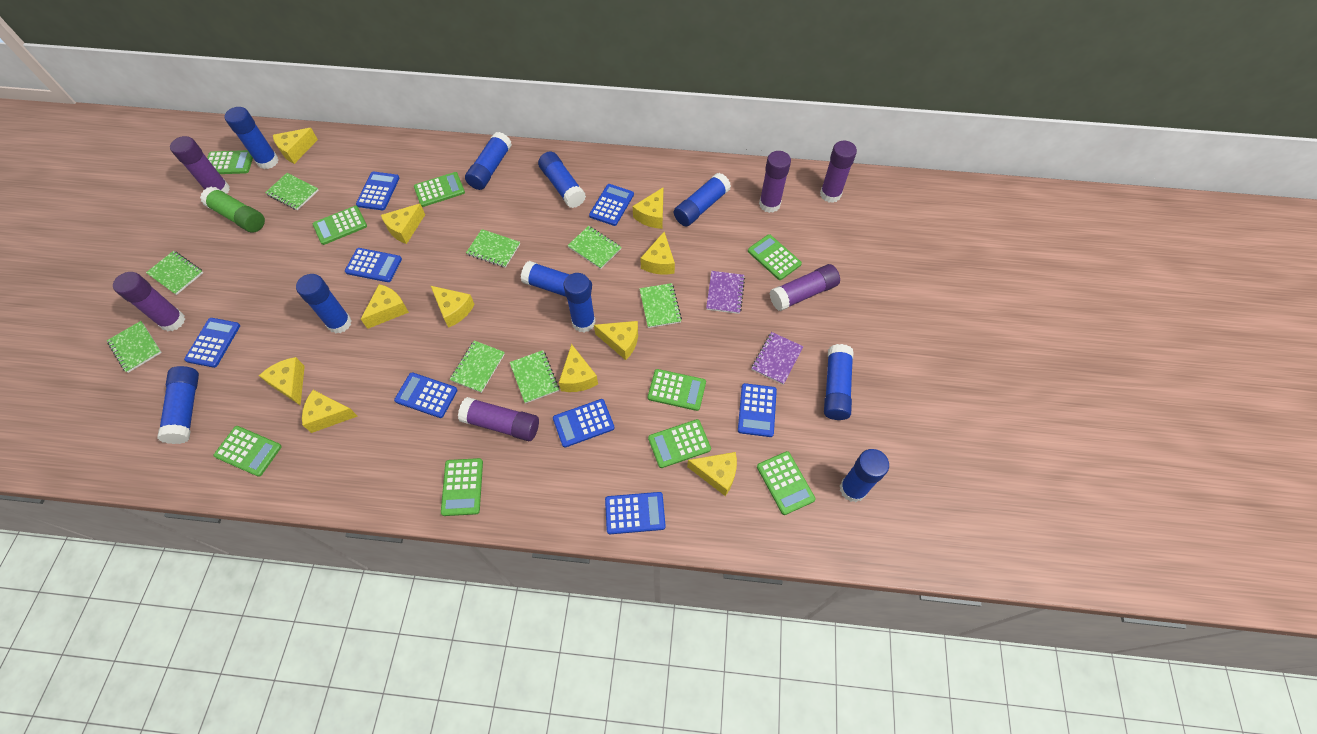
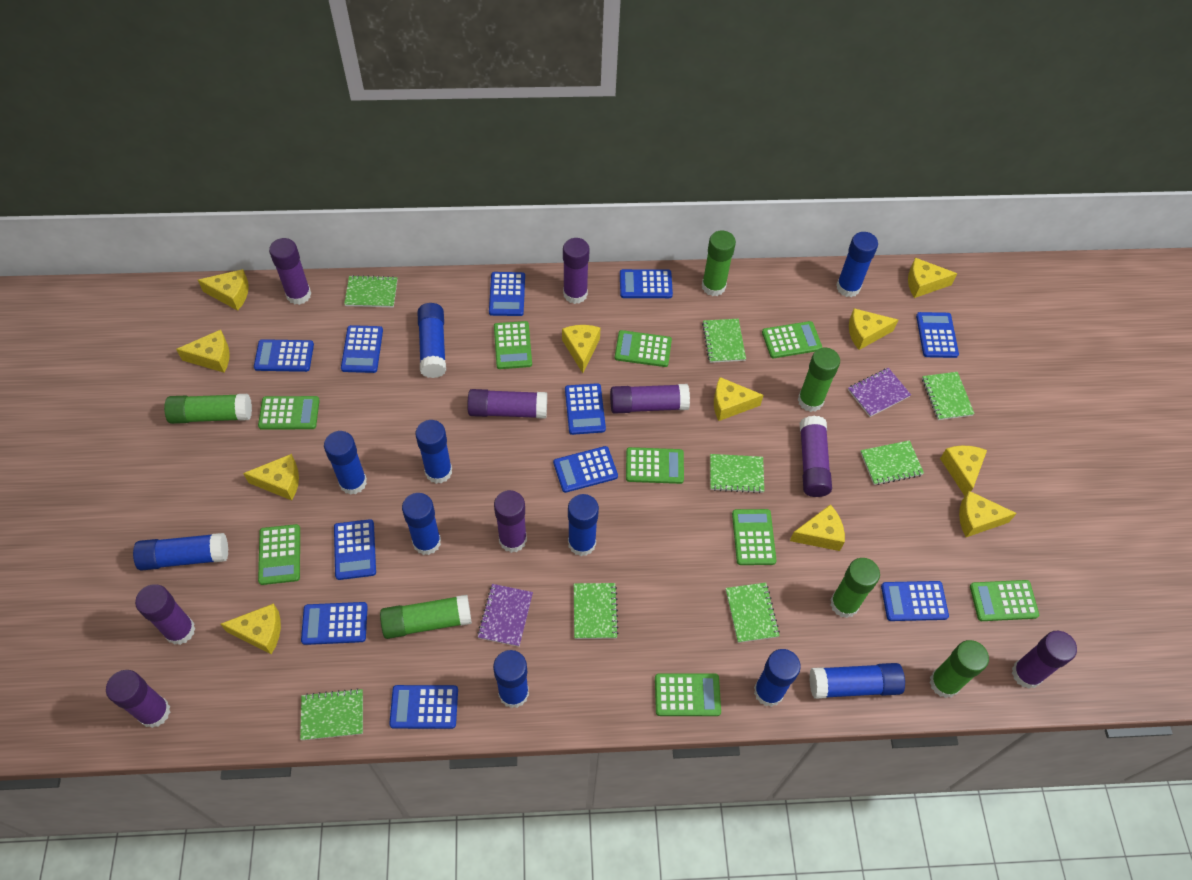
blue calculator: 8 -> 11
green glue stick: 1 -> 6
purple glue stick: 6 -> 9

